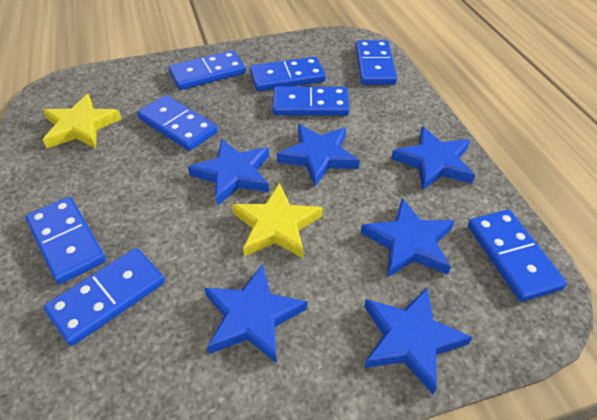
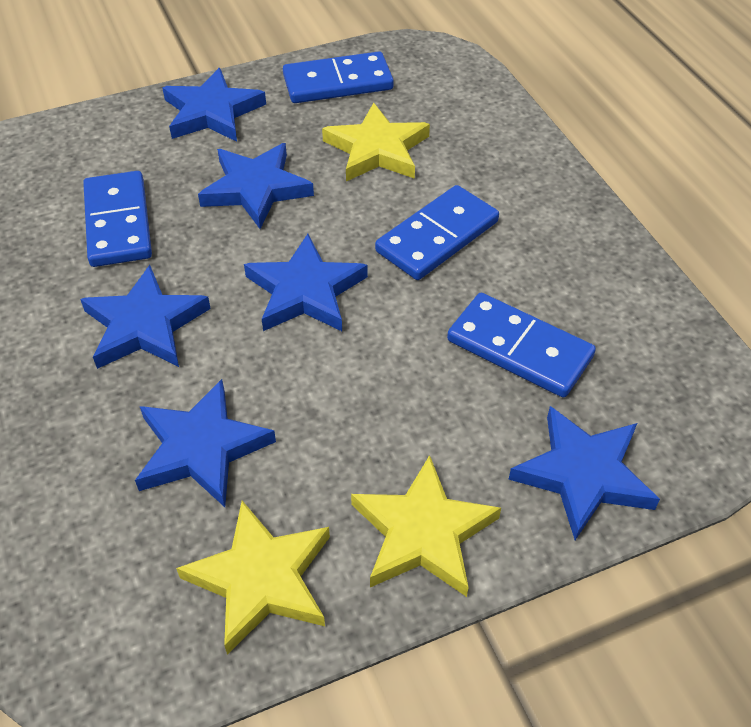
blue domino: 8 -> 4
yellow star: 2 -> 3

